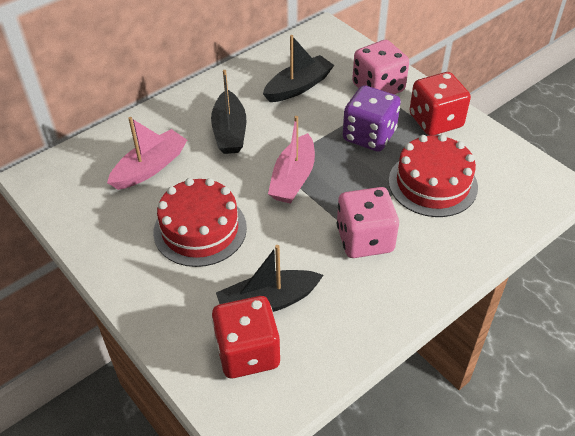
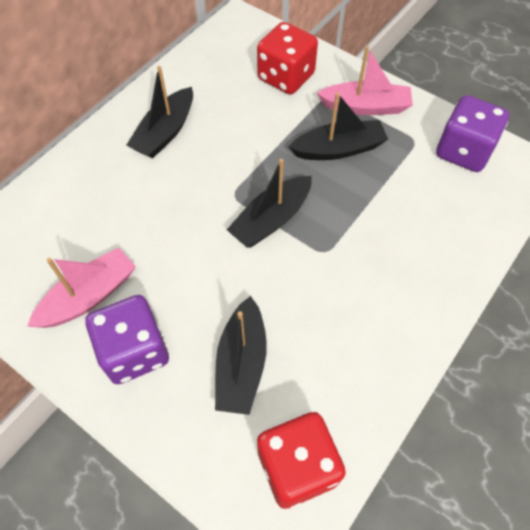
black boat: 3 -> 4
pink dice: 2 -> 0
purple dice: 1 -> 2
red cake: 2 -> 0

